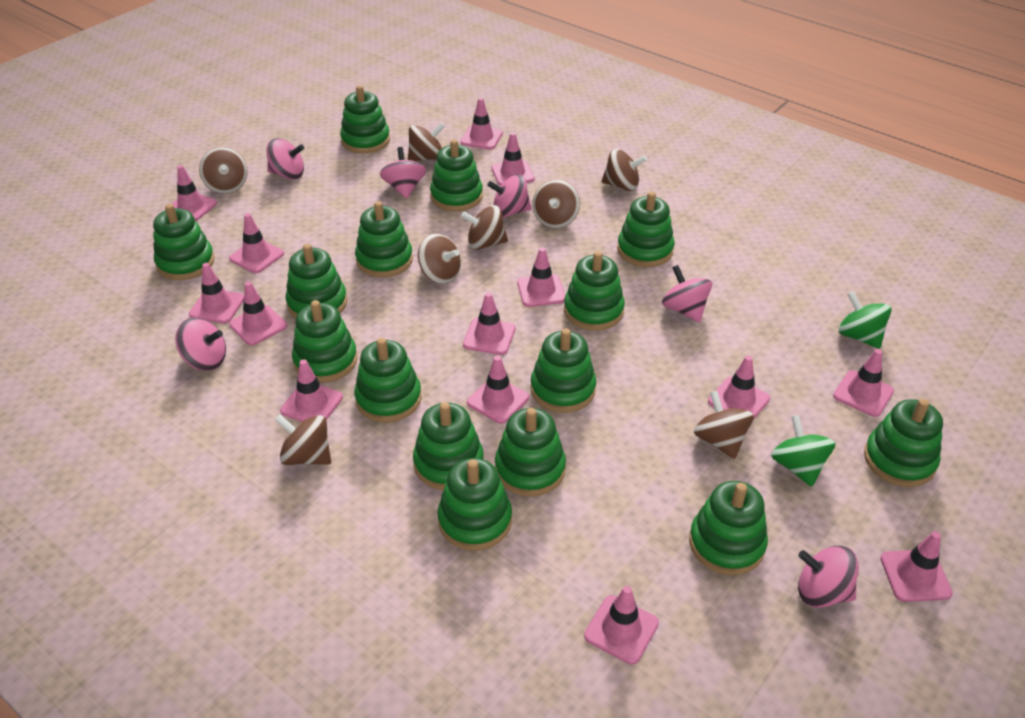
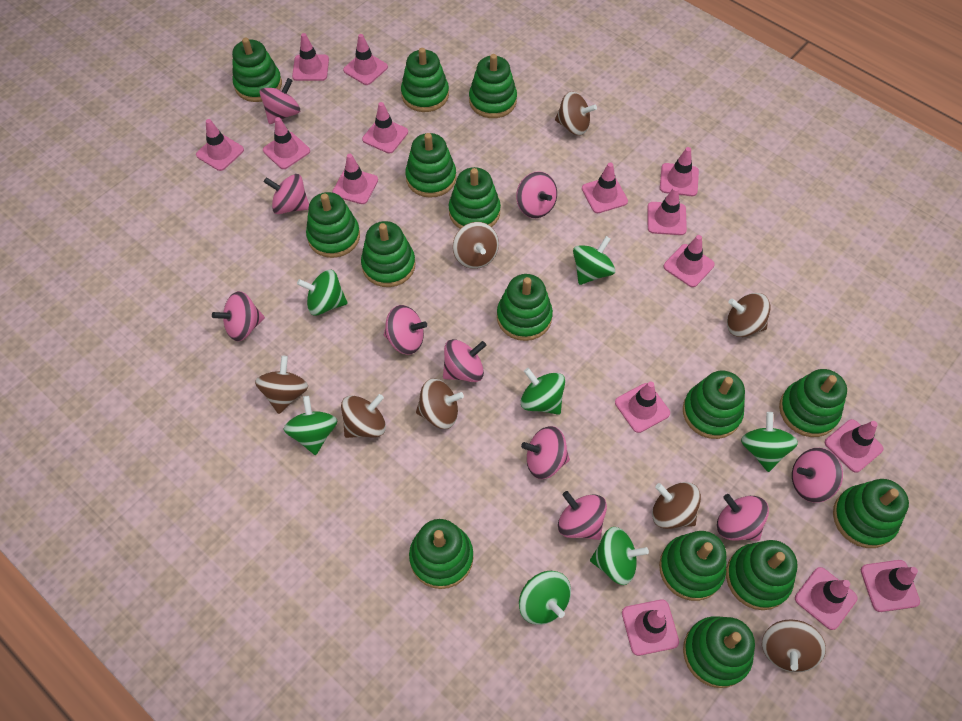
green spinning top: 2 -> 7
pink spinning top: 6 -> 10
pink traffic cone: 14 -> 15

